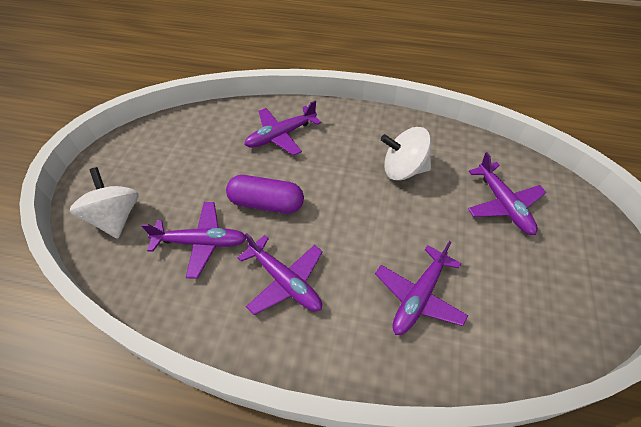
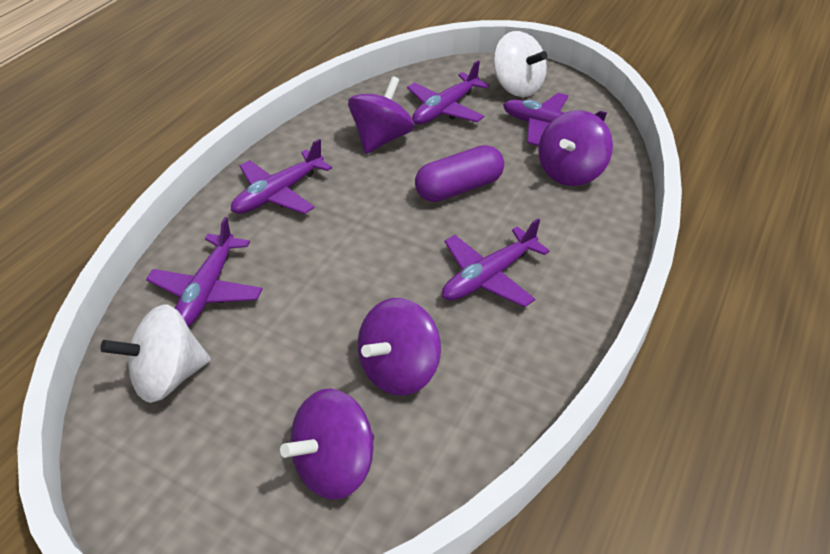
purple spinning top: 0 -> 4

